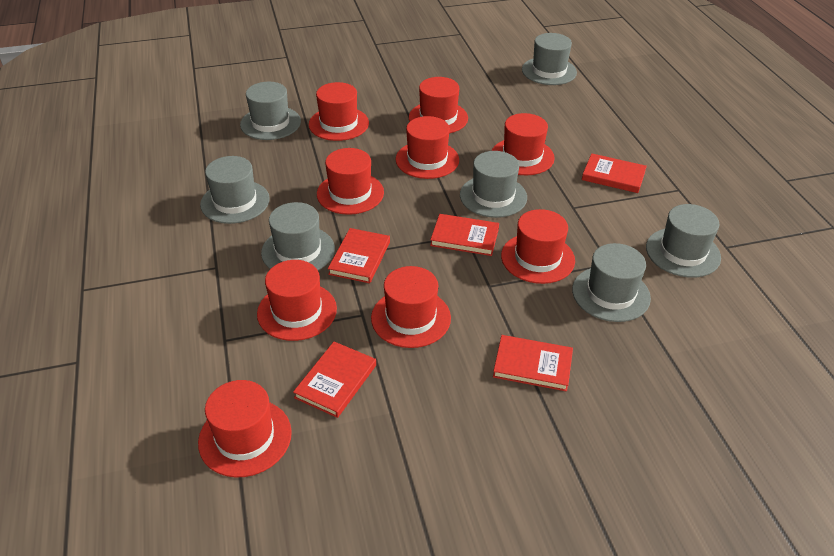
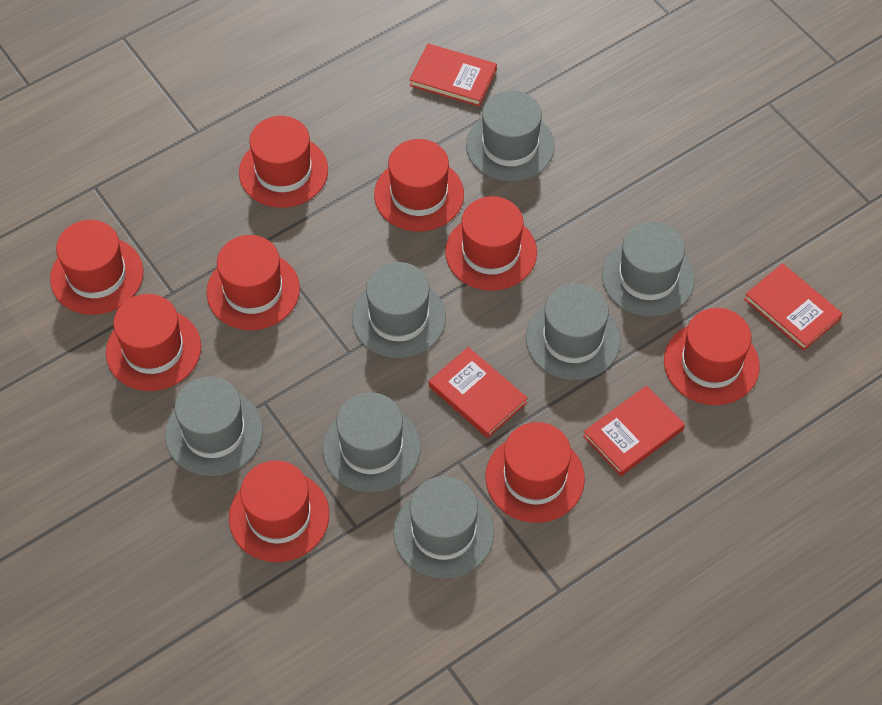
red book: 5 -> 4

